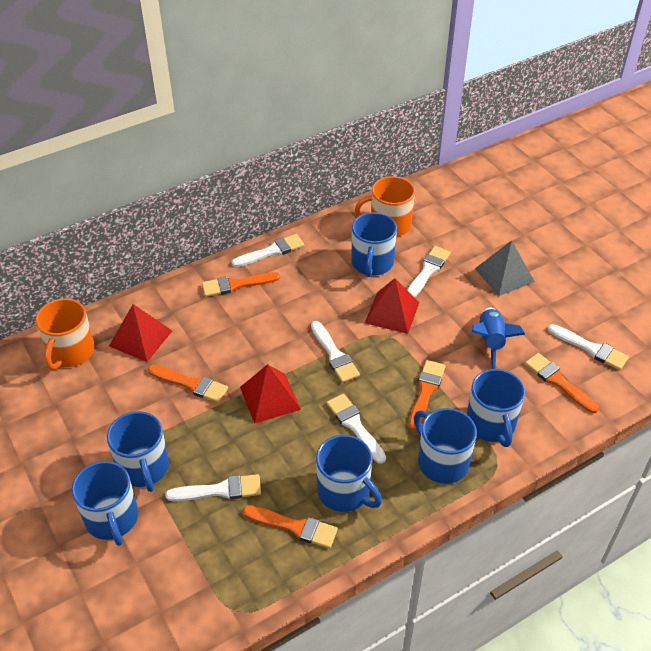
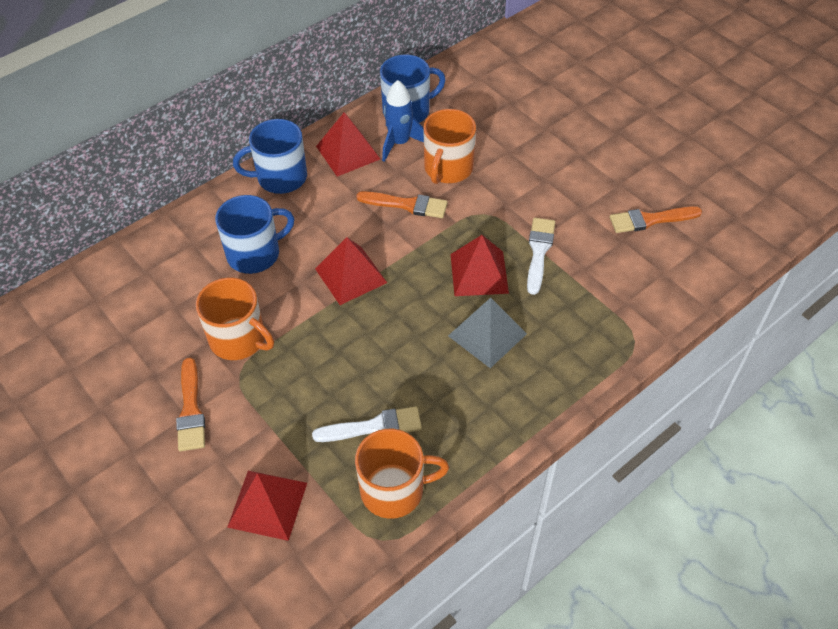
blue mug: 6 -> 3
orange brush: 5 -> 3
orange mug: 2 -> 3
red pyramid: 3 -> 4
white brush: 6 -> 2

